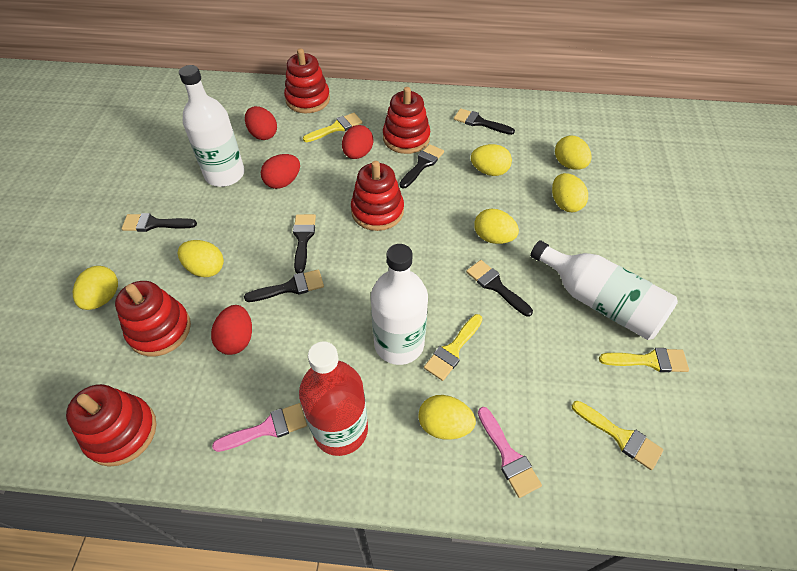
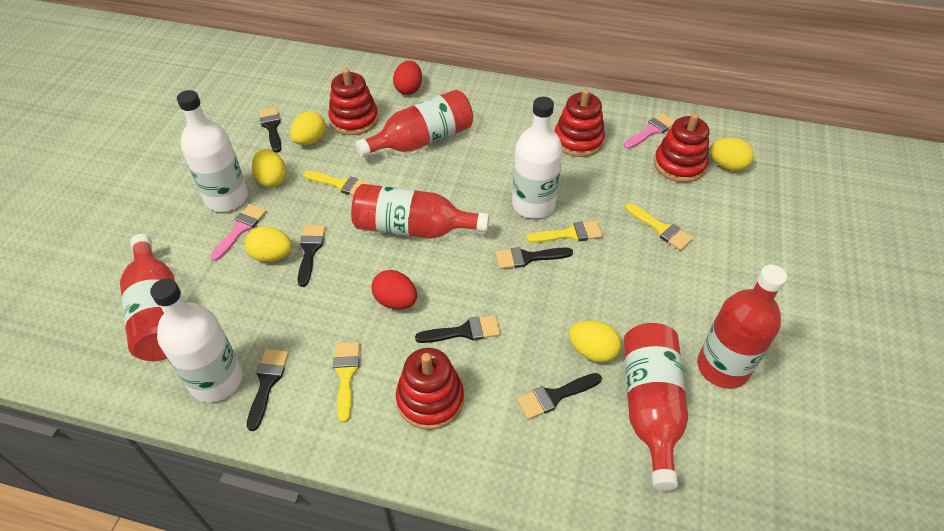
red bottle: 1 -> 5
red egg: 4 -> 2
red stacking toy: 5 -> 4
yellow egg: 7 -> 5

